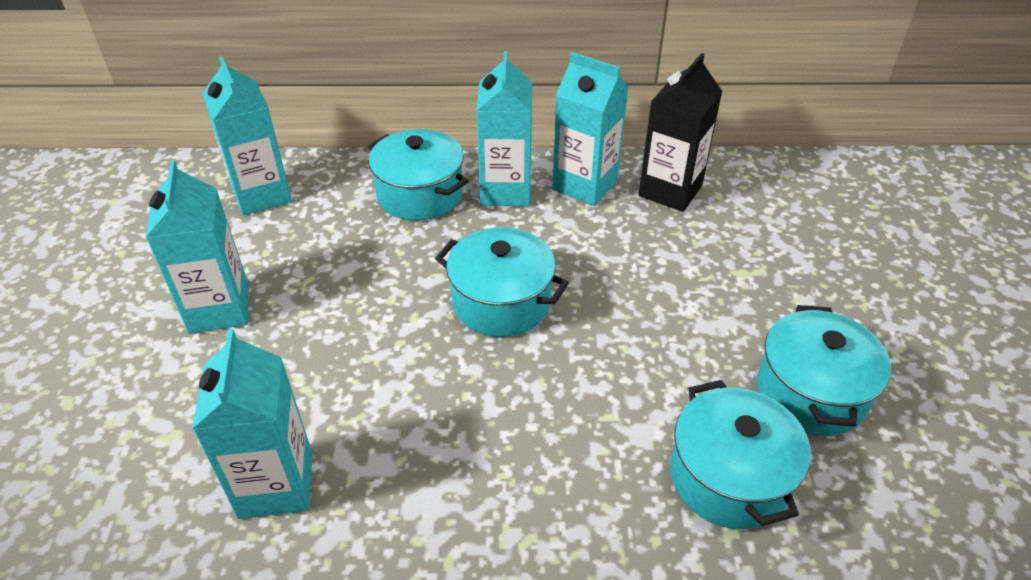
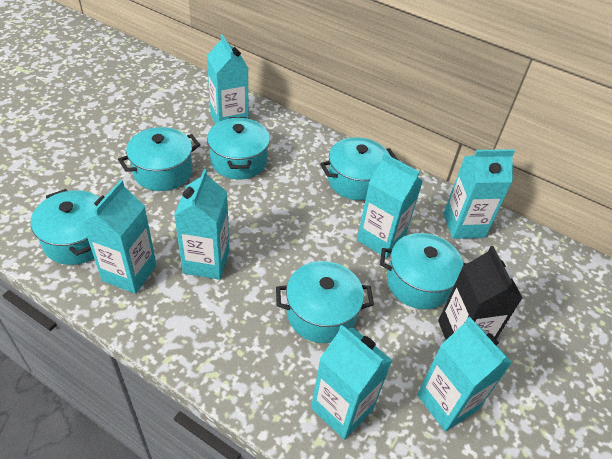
turquoise carton: 5 -> 7
turquoise pot: 4 -> 6

